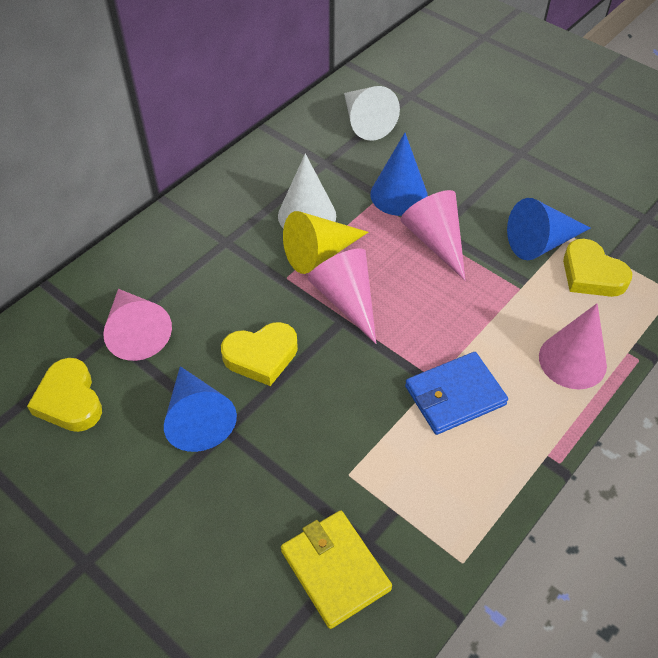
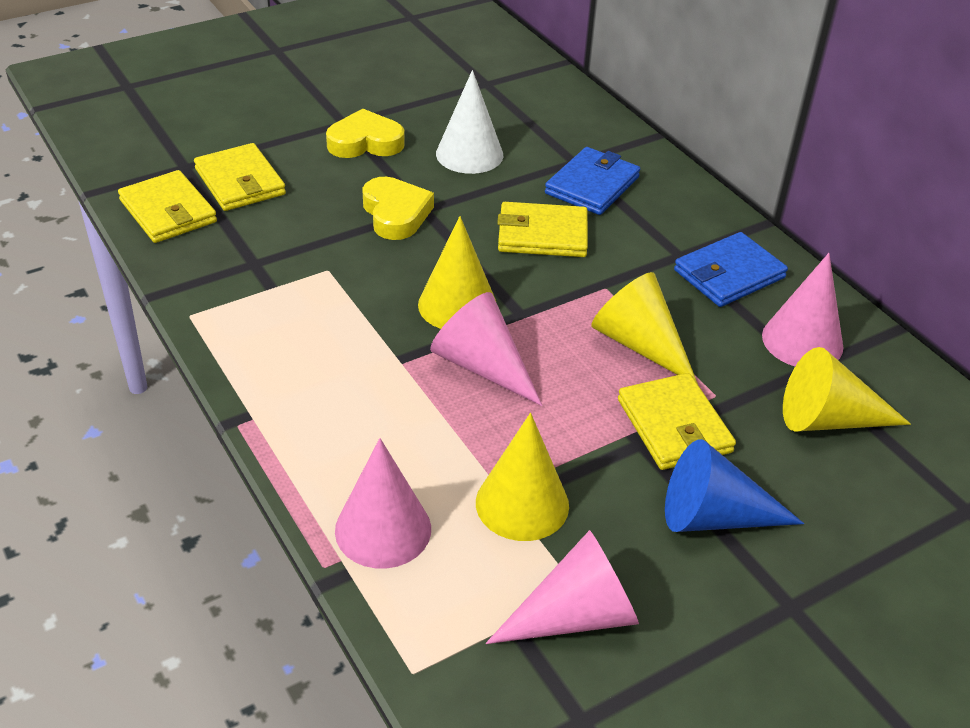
blue cone: 3 -> 1
blue wallet: 1 -> 2
white cone: 2 -> 1
yellow cone: 1 -> 4
yellow heart: 3 -> 2
yellow wallet: 1 -> 4

